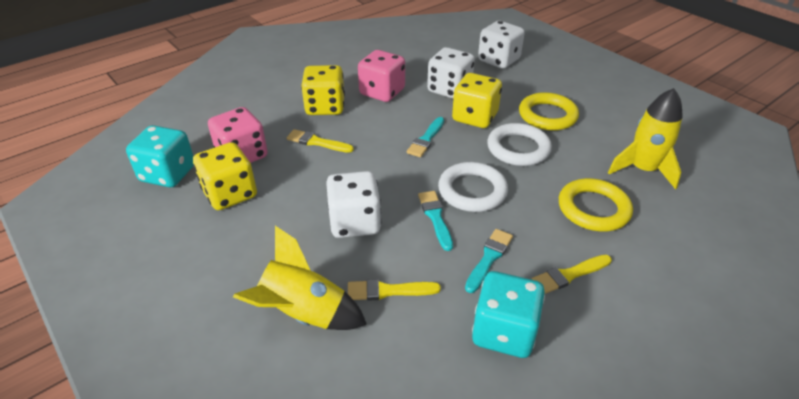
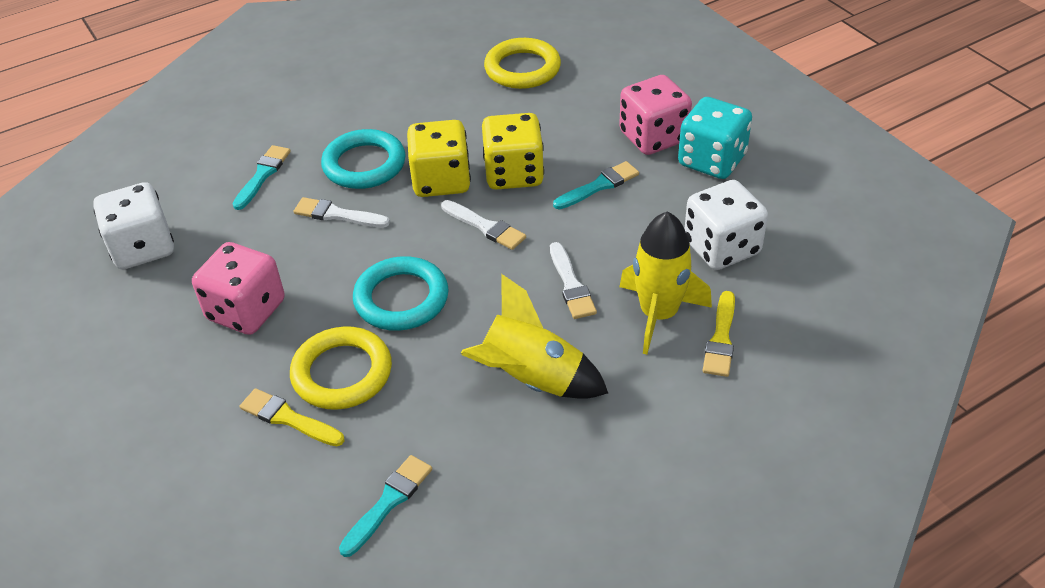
turquoise dice: 2 -> 1
turquoise ring: 0 -> 2
white brush: 0 -> 3
white dice: 3 -> 2
white ring: 2 -> 0
yellow brush: 3 -> 2
yellow dice: 3 -> 2

